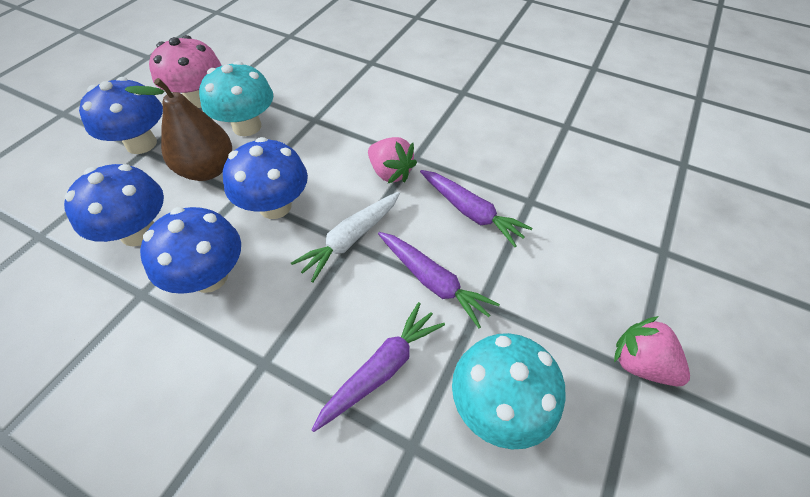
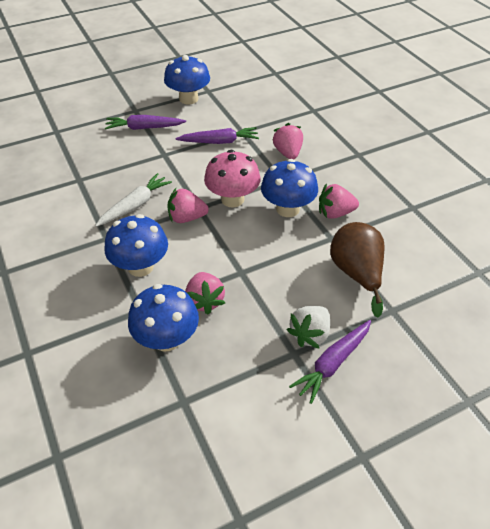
pink strawberry: 2 -> 4
turquoise mushroom: 2 -> 0
white strawberry: 0 -> 1

